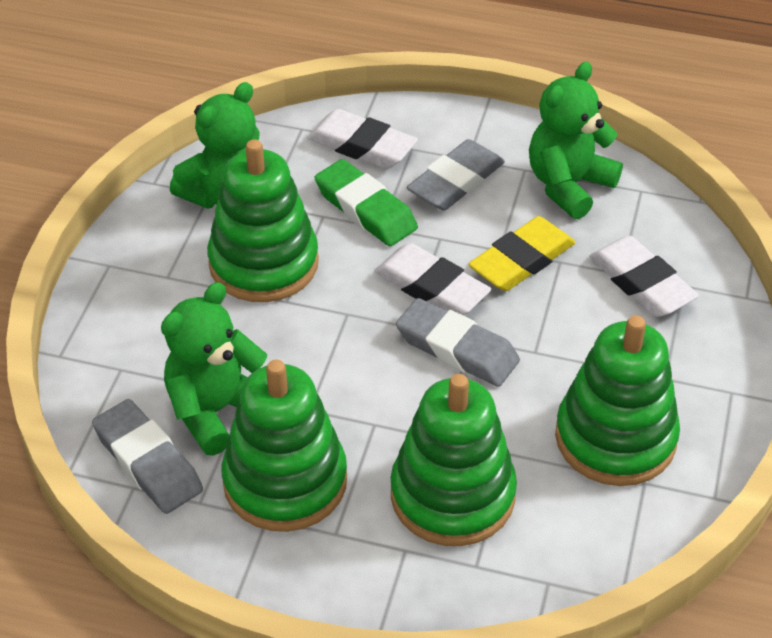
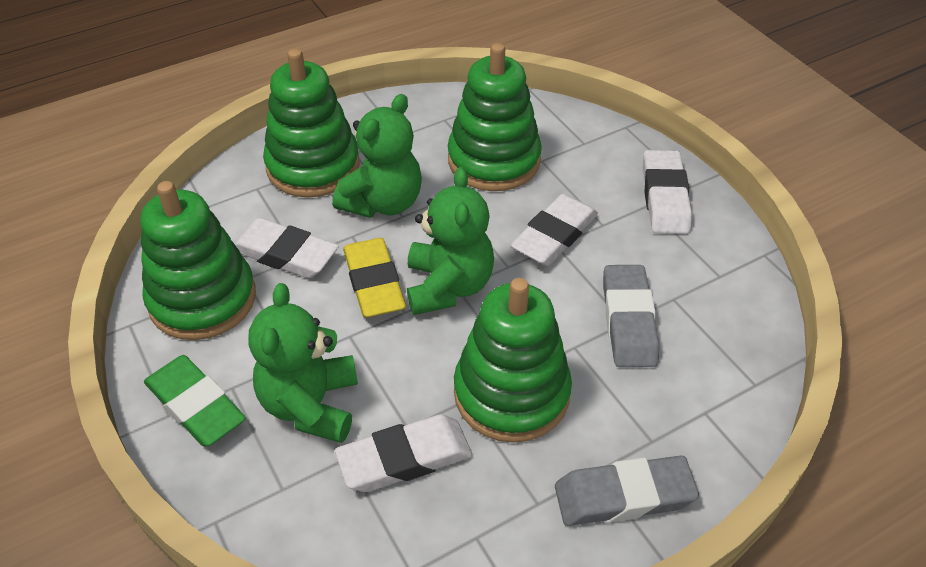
grey eraser: 3 -> 2
white eraser: 3 -> 4

